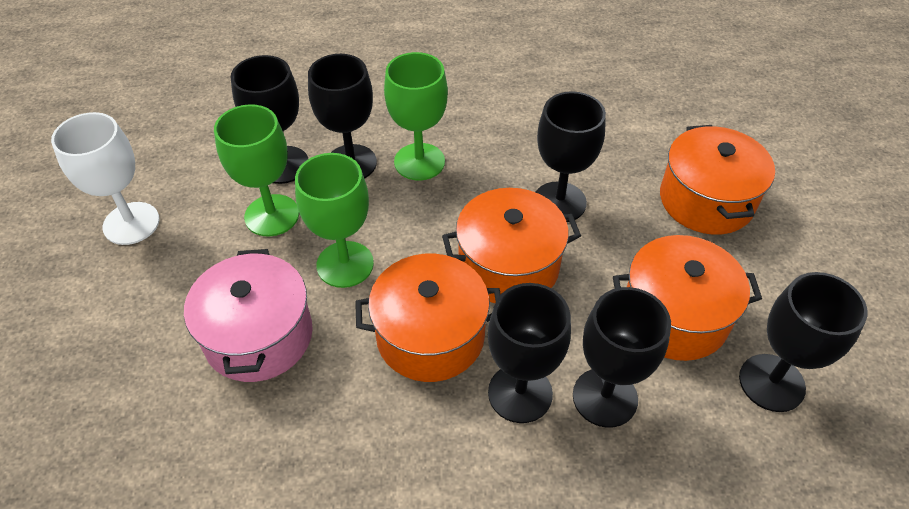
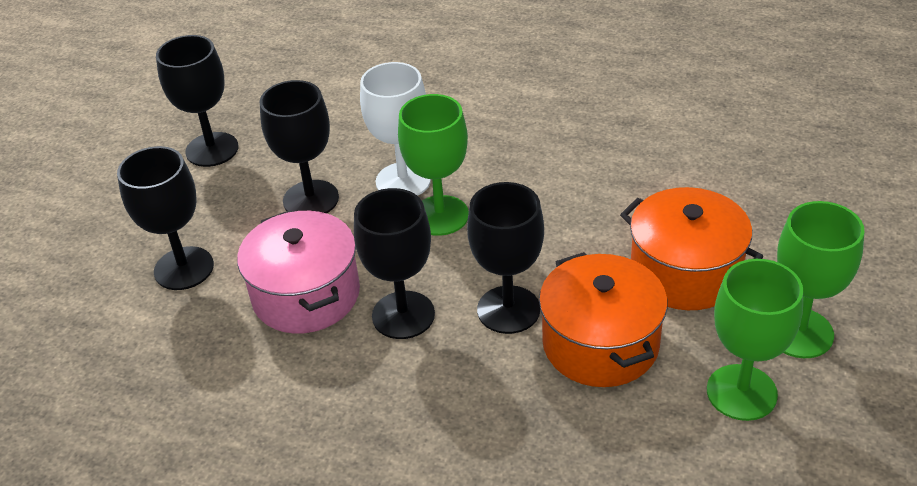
black goblet: 6 -> 5
orange pot: 4 -> 2

